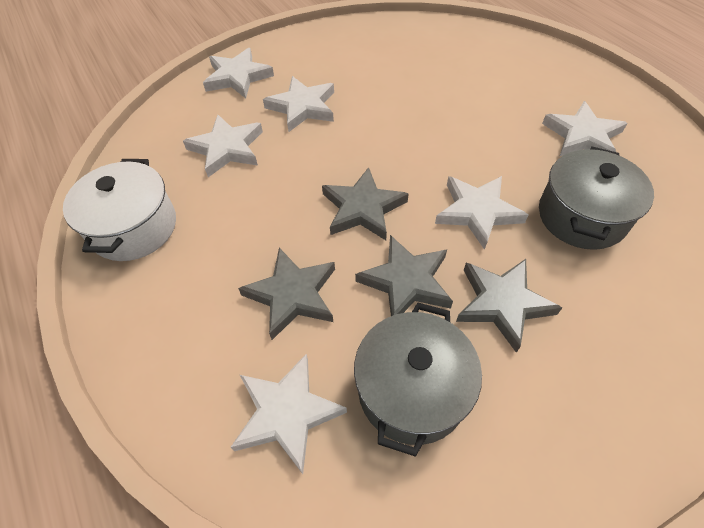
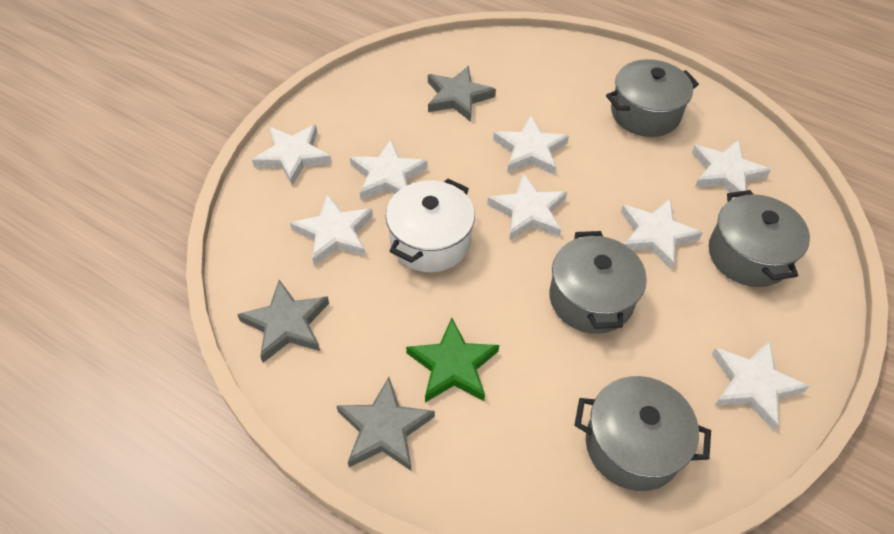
green star: 0 -> 1
grey pot: 2 -> 4
grey star: 4 -> 3
white star: 6 -> 8

